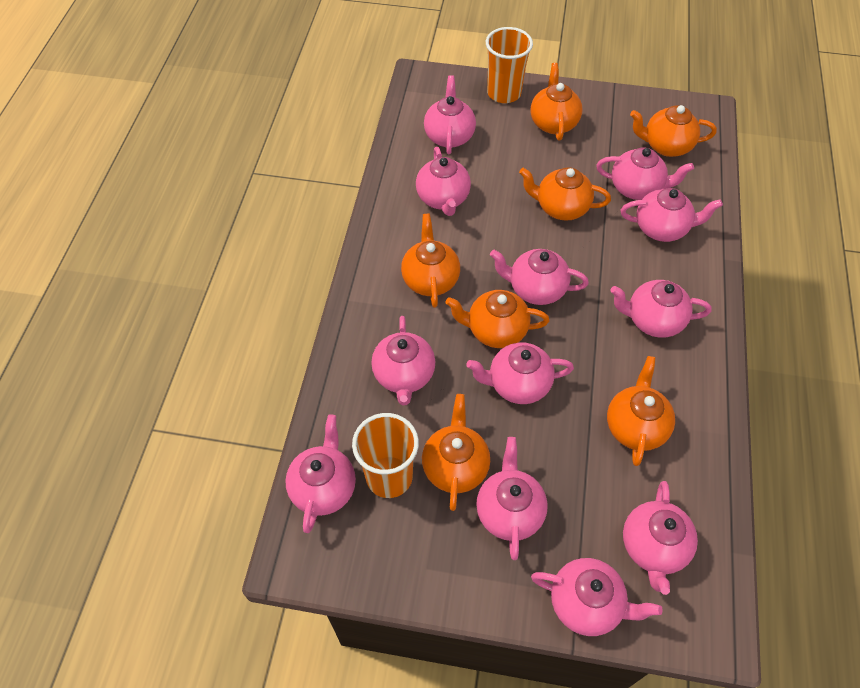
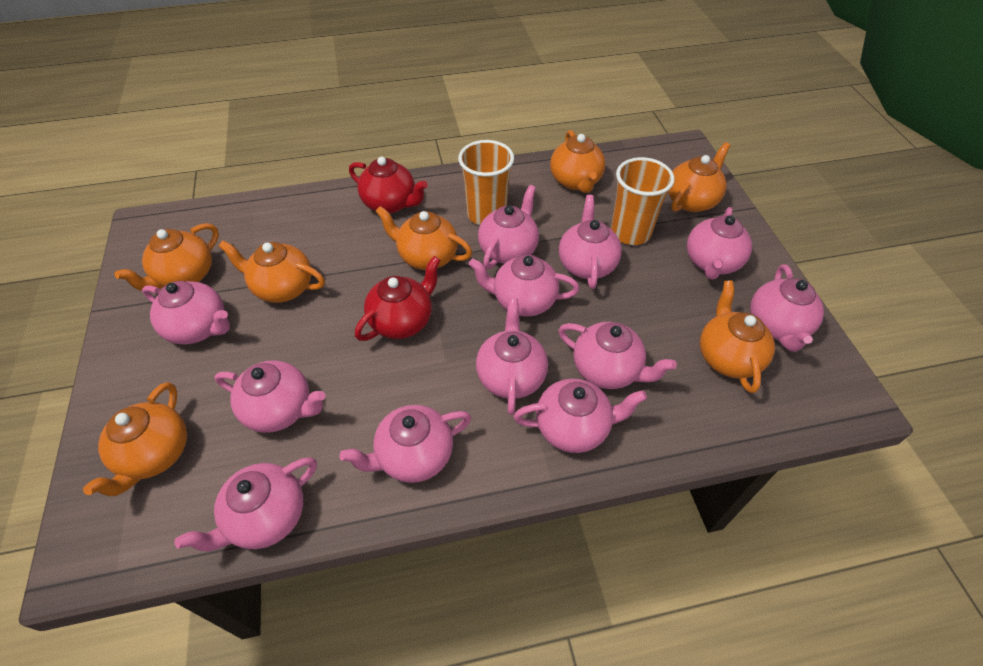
red teapot: 0 -> 2

